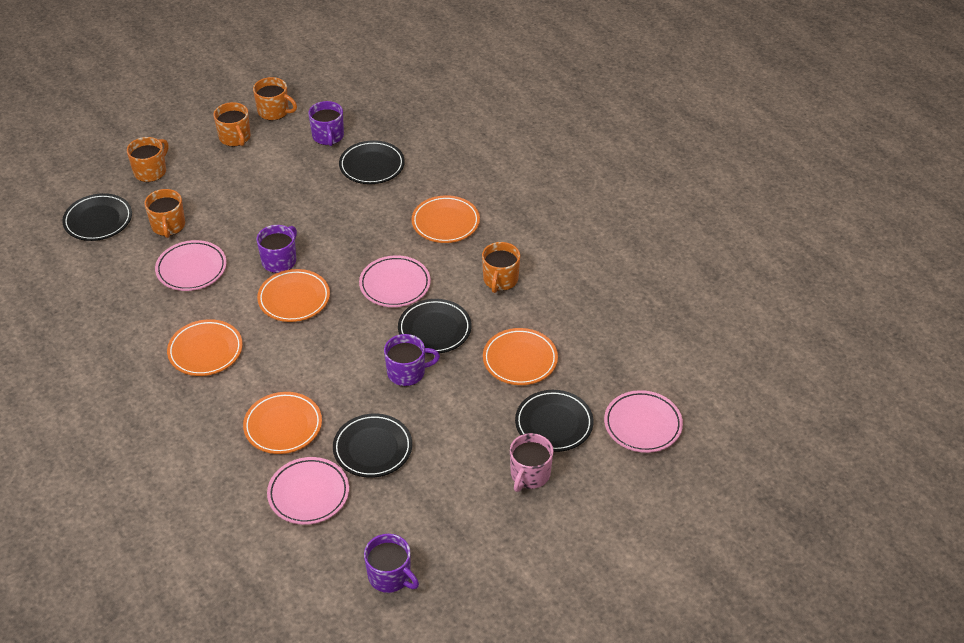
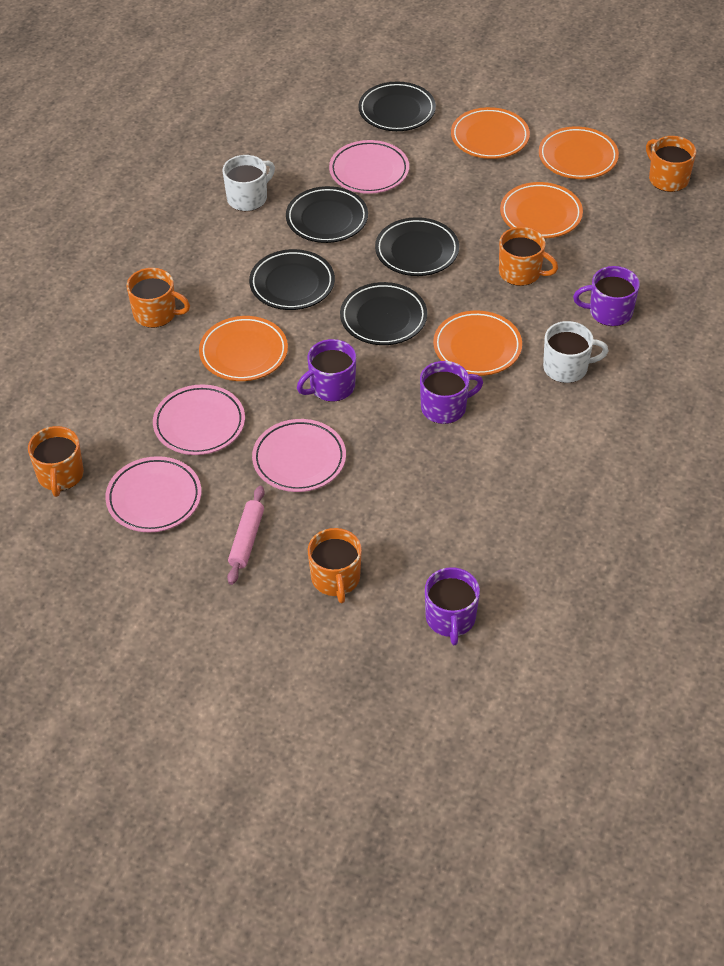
pink mug: 1 -> 0
pink rolling pin: 0 -> 1
white mug: 0 -> 2

